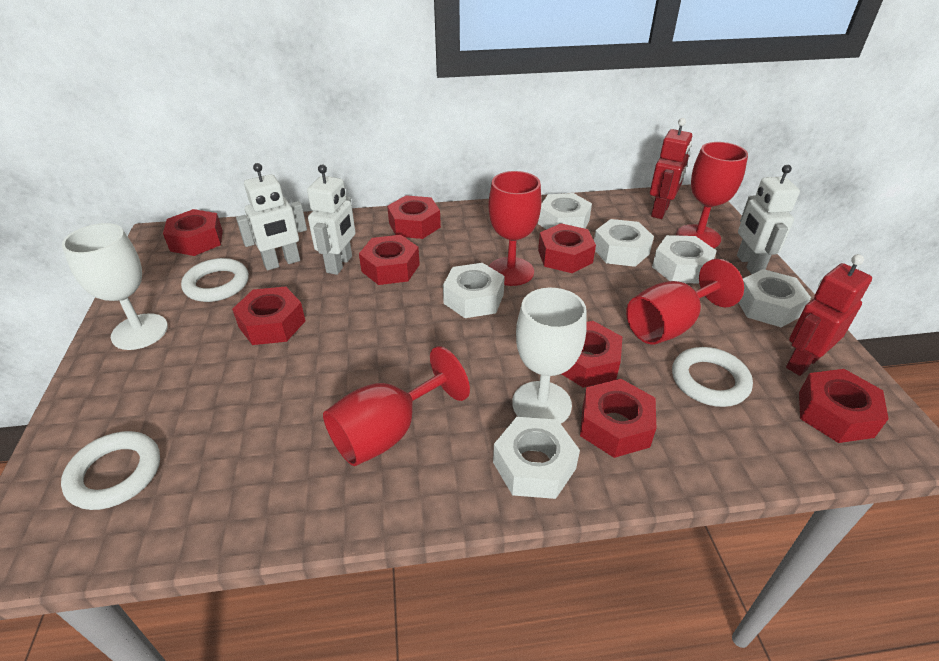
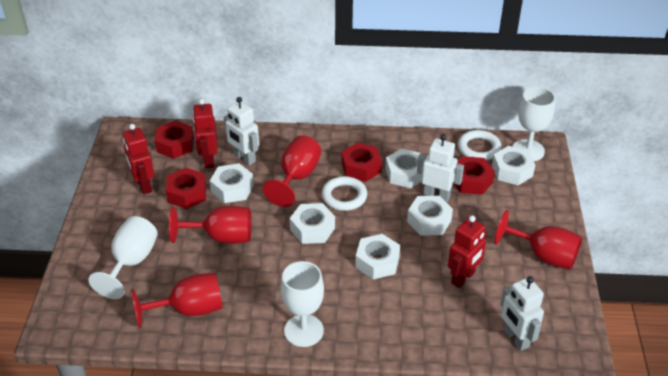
red nut: 8 -> 4
red robot: 2 -> 3
white goblet: 2 -> 3
white ring: 3 -> 2

